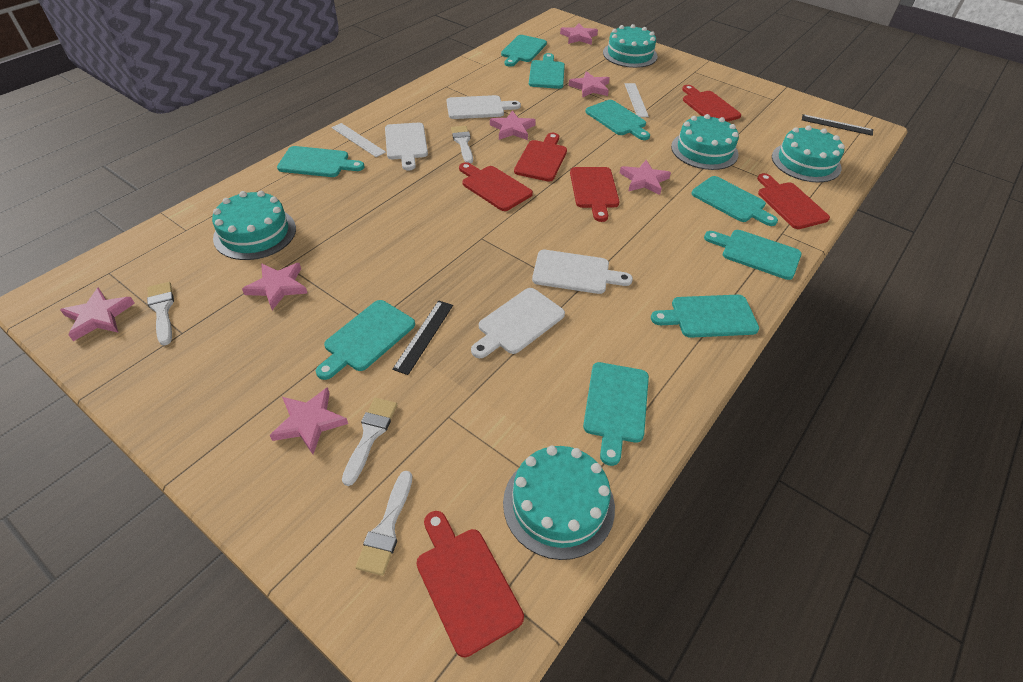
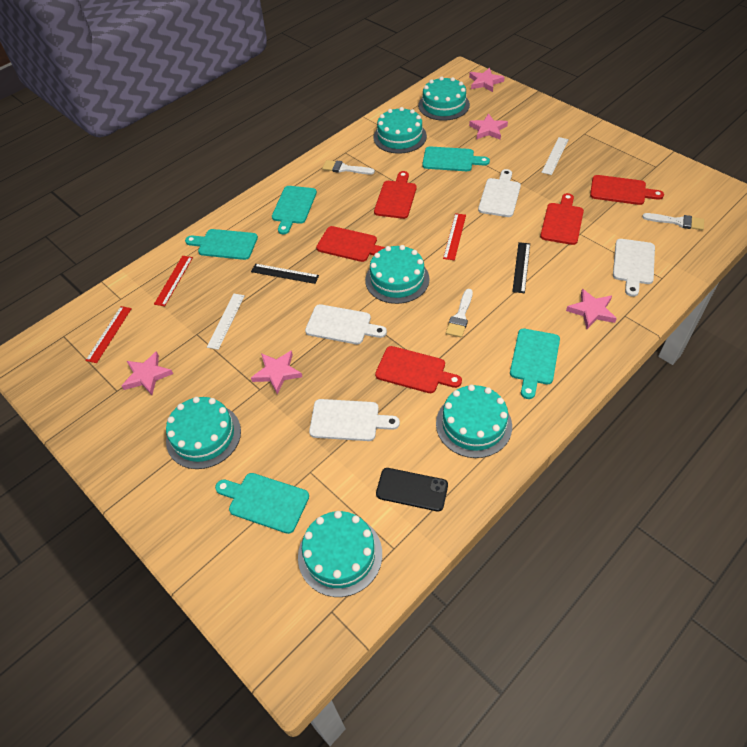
black phone: 0 -> 1
pink star: 7 -> 5
red cutting board: 6 -> 5
red ruler: 0 -> 3
turquoise cake: 5 -> 6
turquoise cutting board: 9 -> 5
white brush: 4 -> 3

